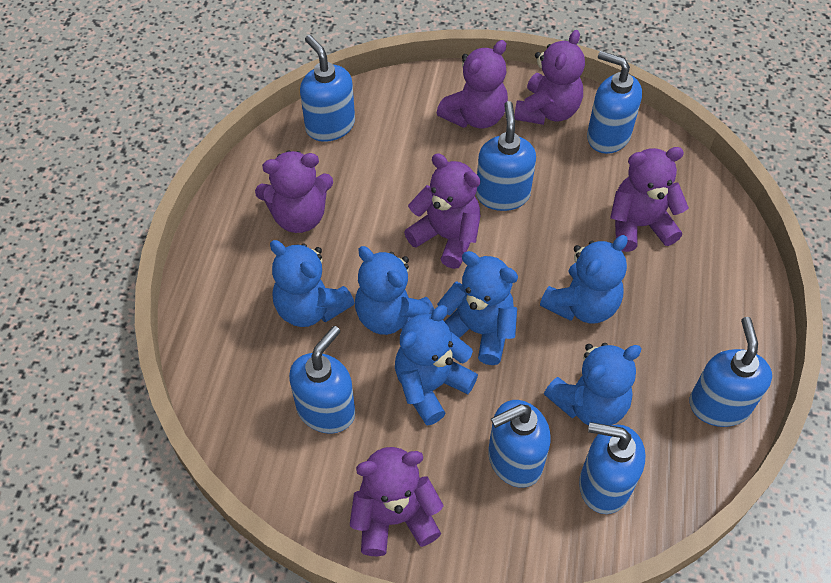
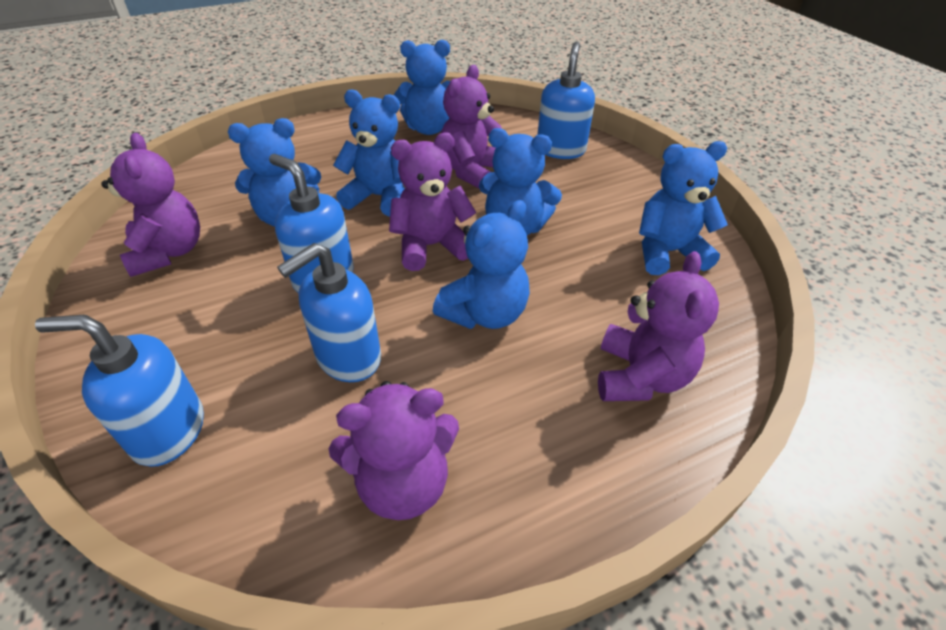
blue soap dispenser: 7 -> 4
purple teddy bear: 6 -> 5

